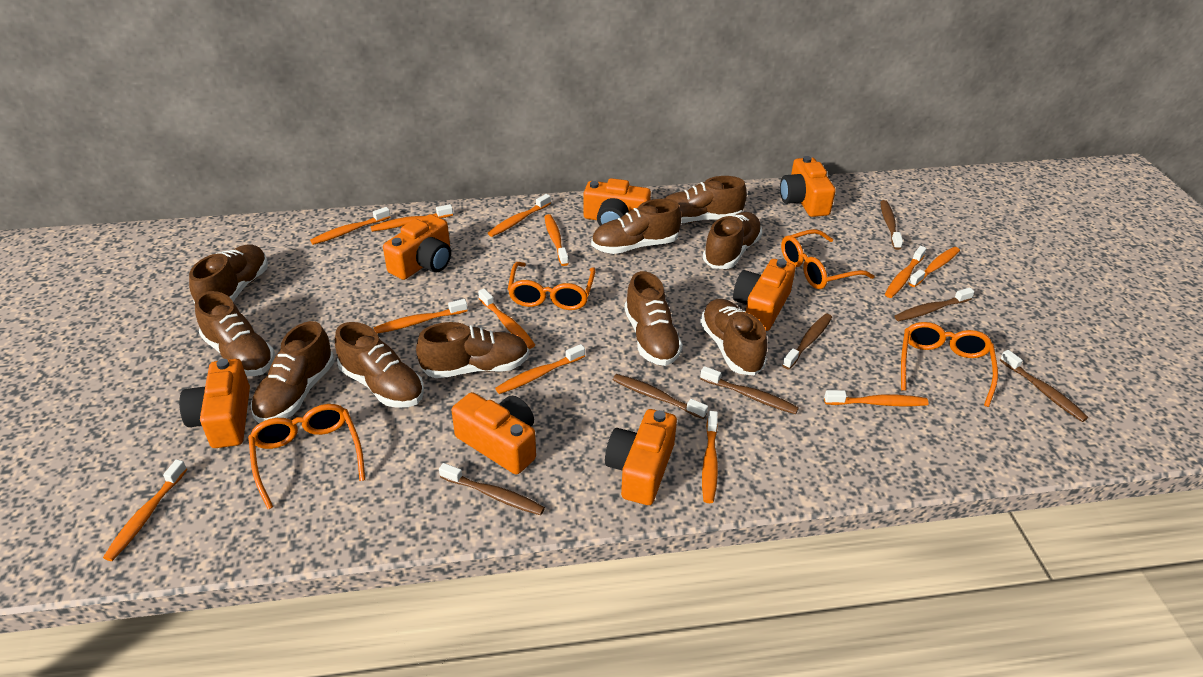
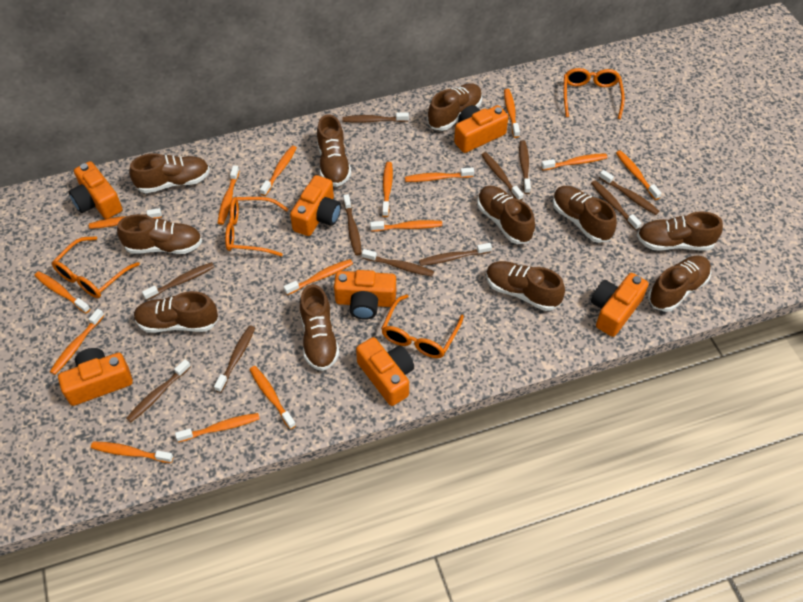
brown shoe: 10 -> 11
brown toothbrush: 7 -> 11
orange toothbrush: 12 -> 15

